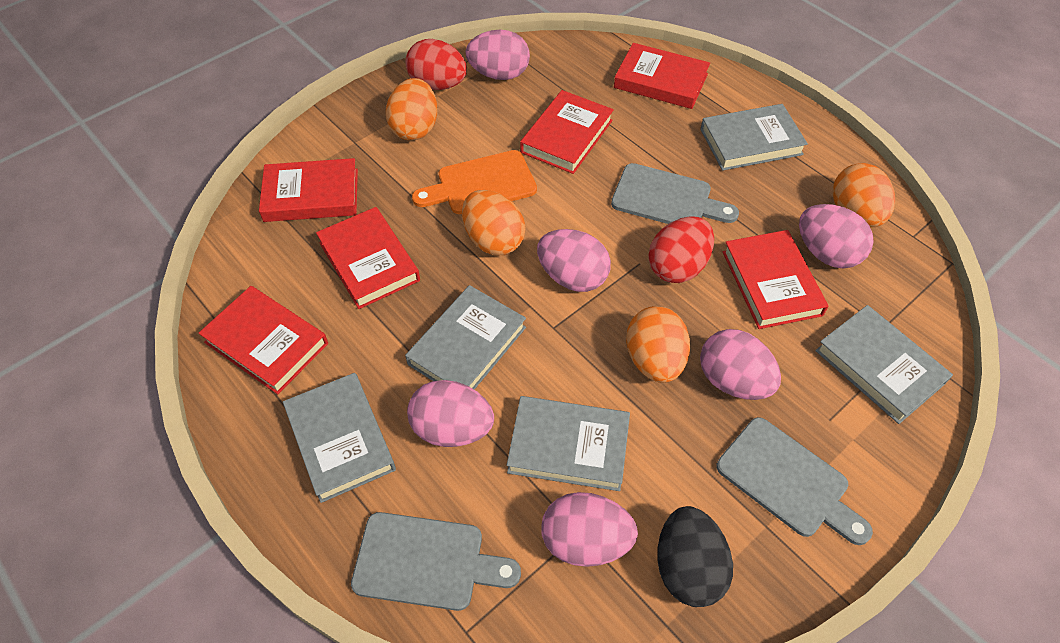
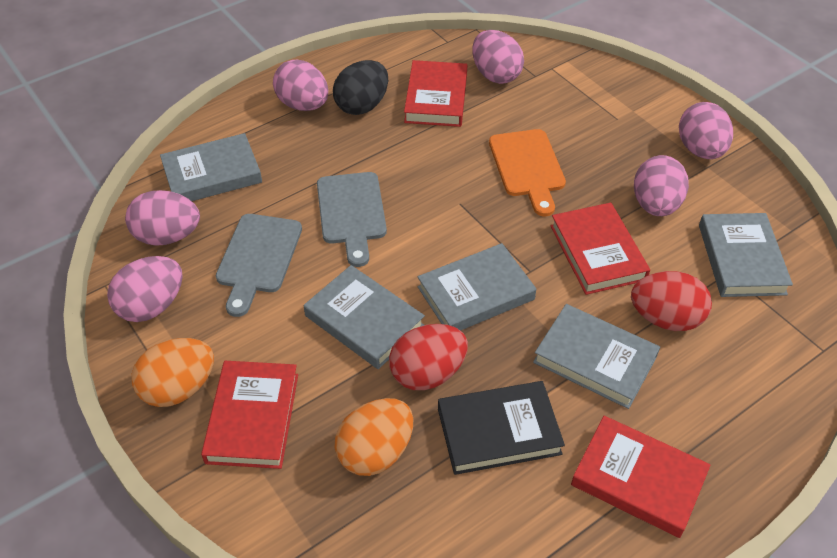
black book: 0 -> 1
grey cutting board: 3 -> 2
orange egg: 4 -> 2
red book: 6 -> 4

